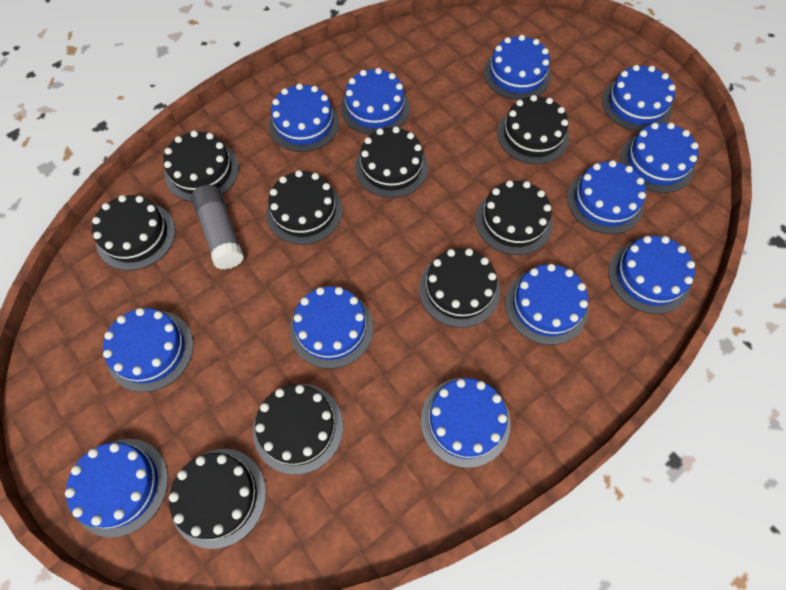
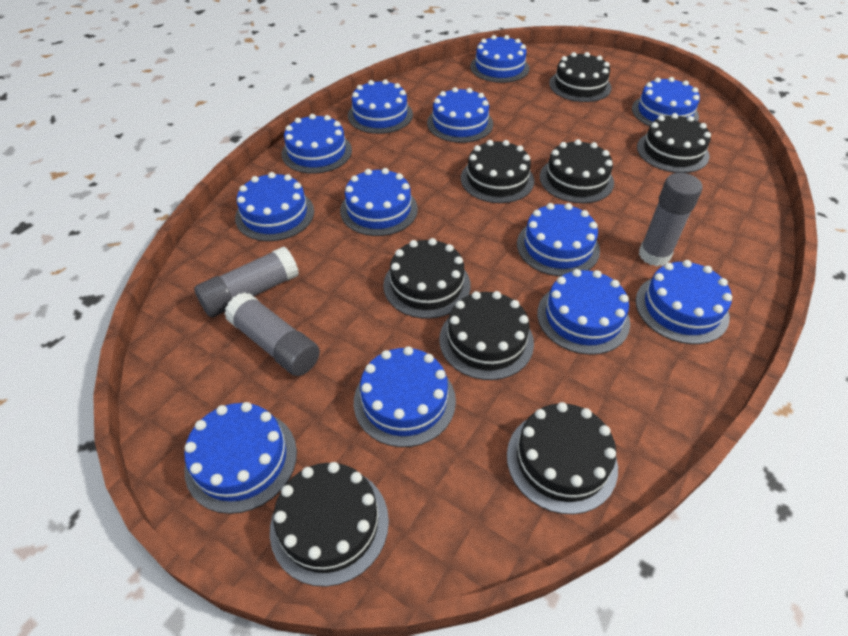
black cake: 9 -> 8
grey glue stick: 1 -> 3

